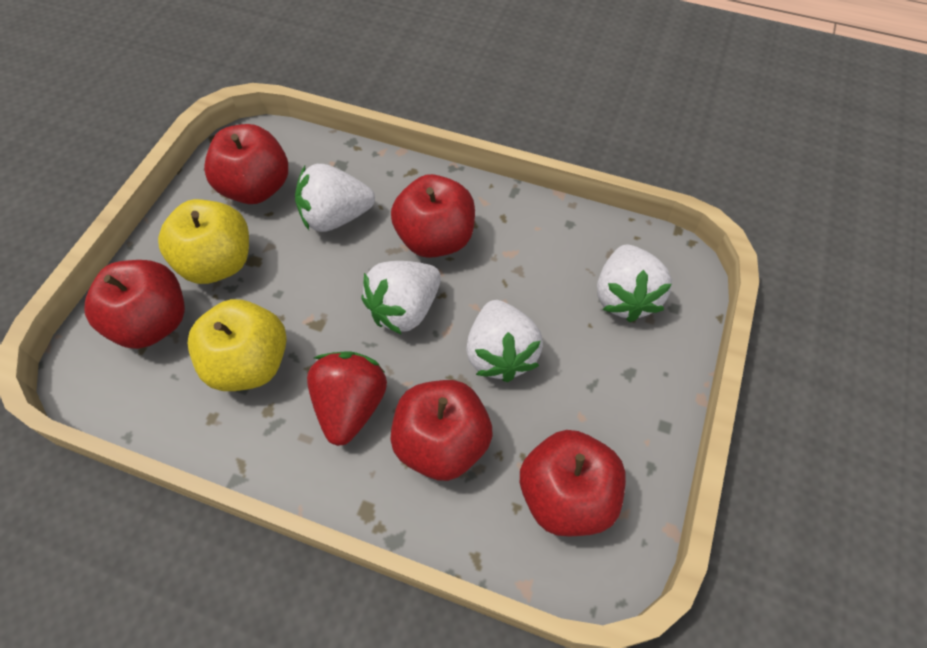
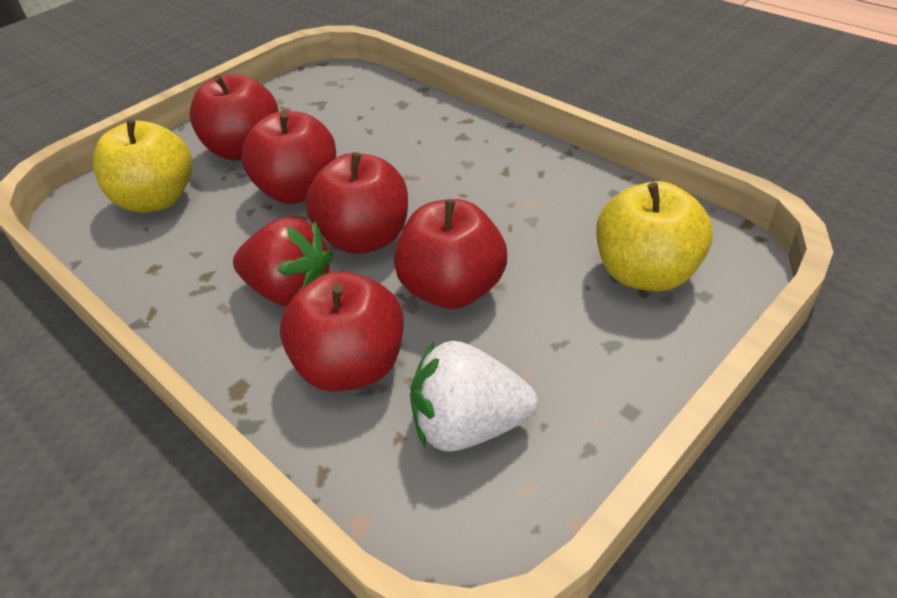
white strawberry: 4 -> 1

